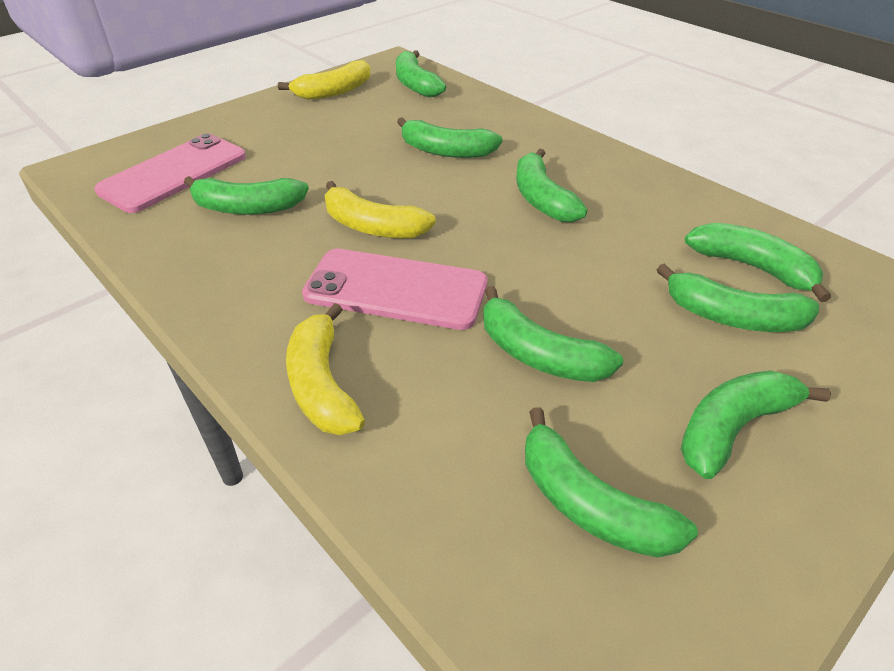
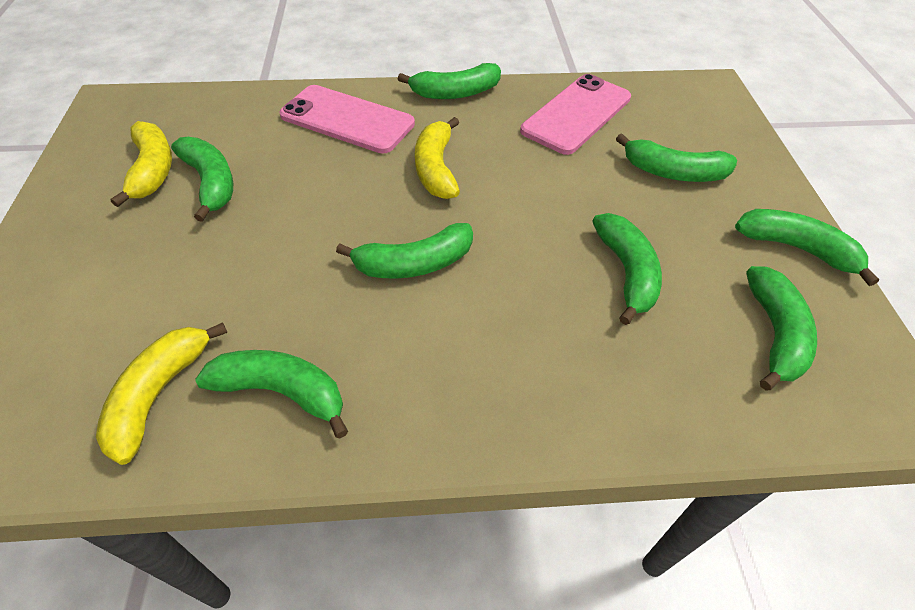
green banana: 9 -> 8

